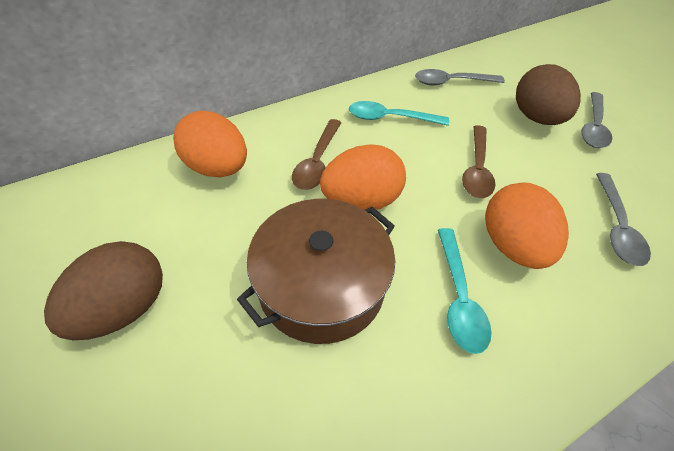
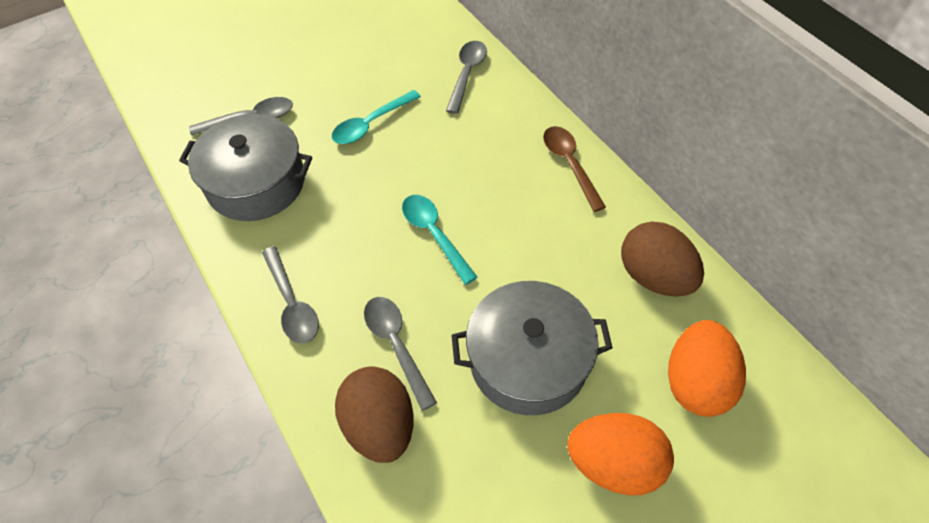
brown pot: 1 -> 0
brown spoon: 2 -> 1
grey pot: 0 -> 2
grey spoon: 3 -> 4
orange egg: 3 -> 2

